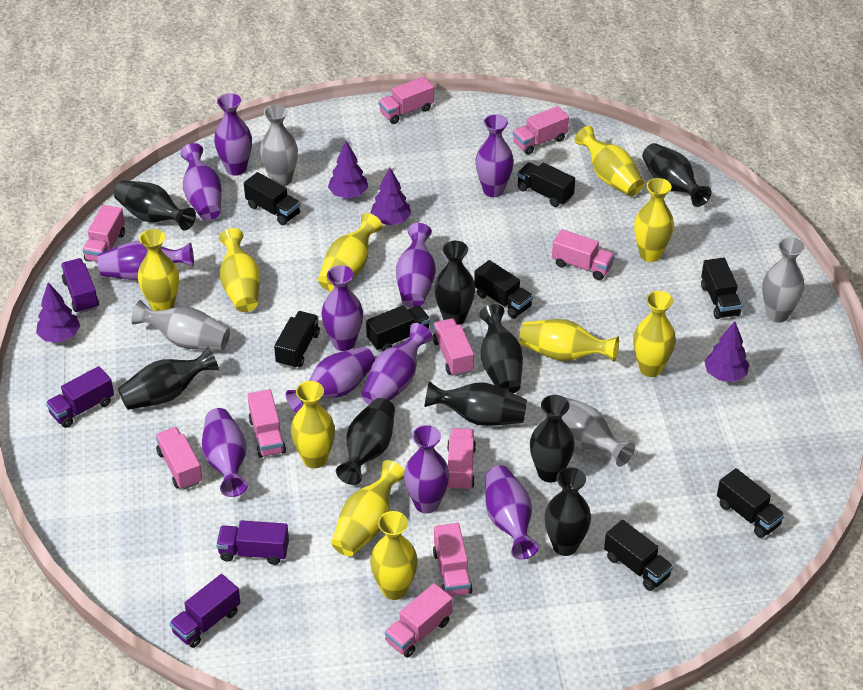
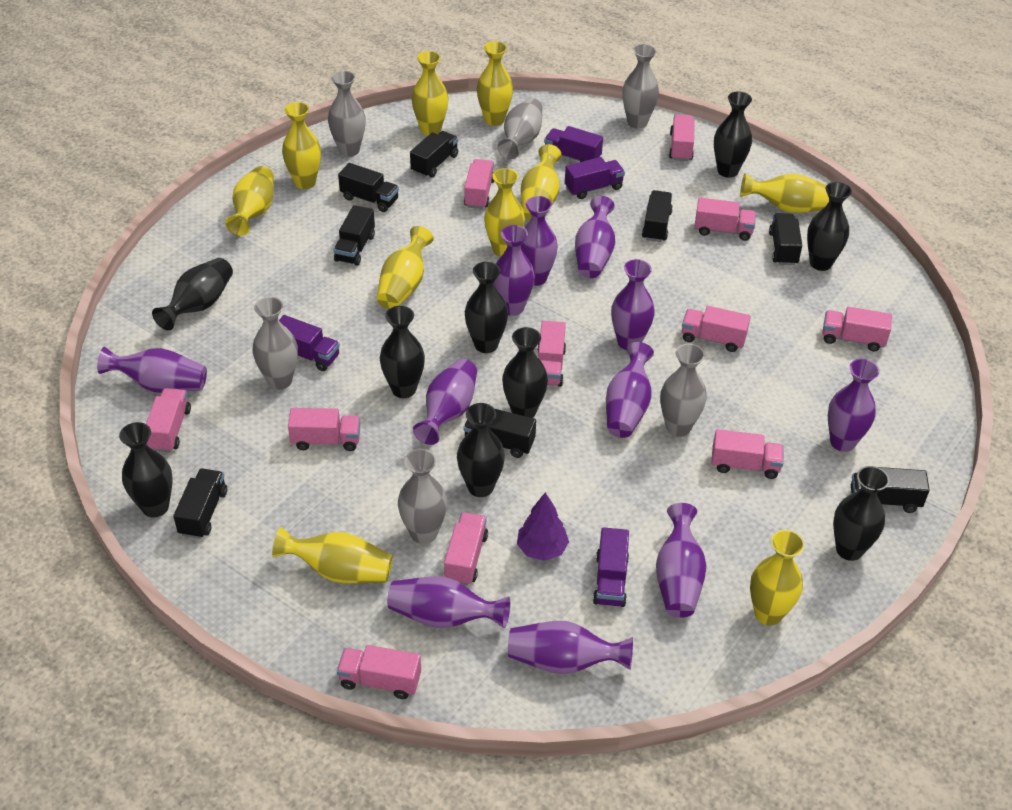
grey vase: 4 -> 6
pink truck: 10 -> 11
purple tree: 4 -> 1

